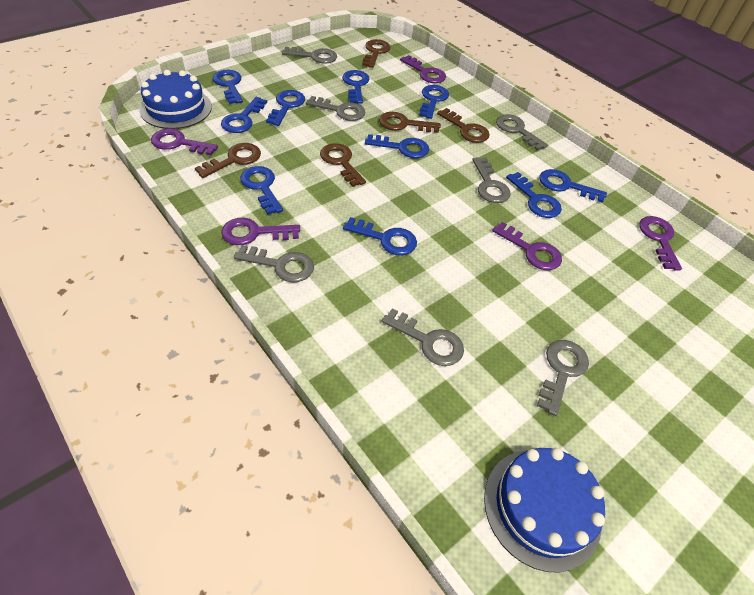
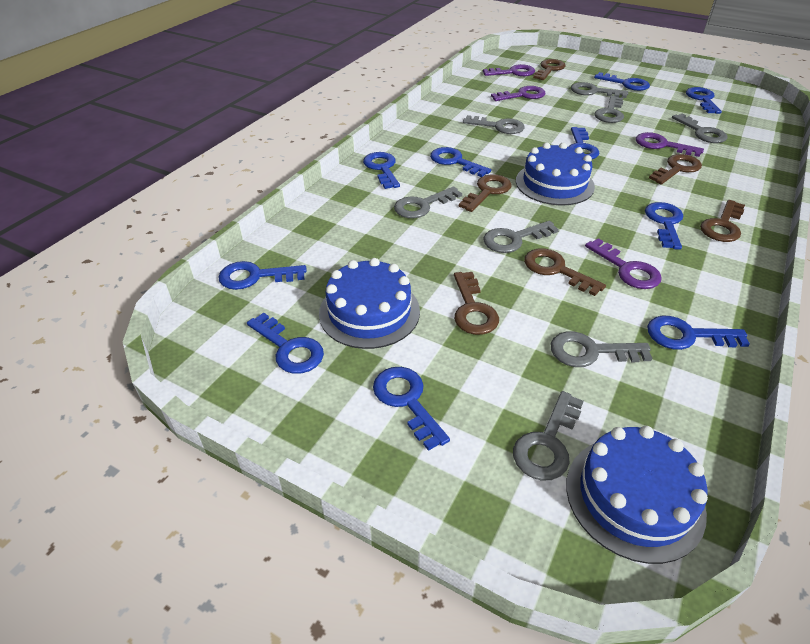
blue cake: 2 -> 3
brown key: 5 -> 6
grey key: 7 -> 8
purple key: 5 -> 4

